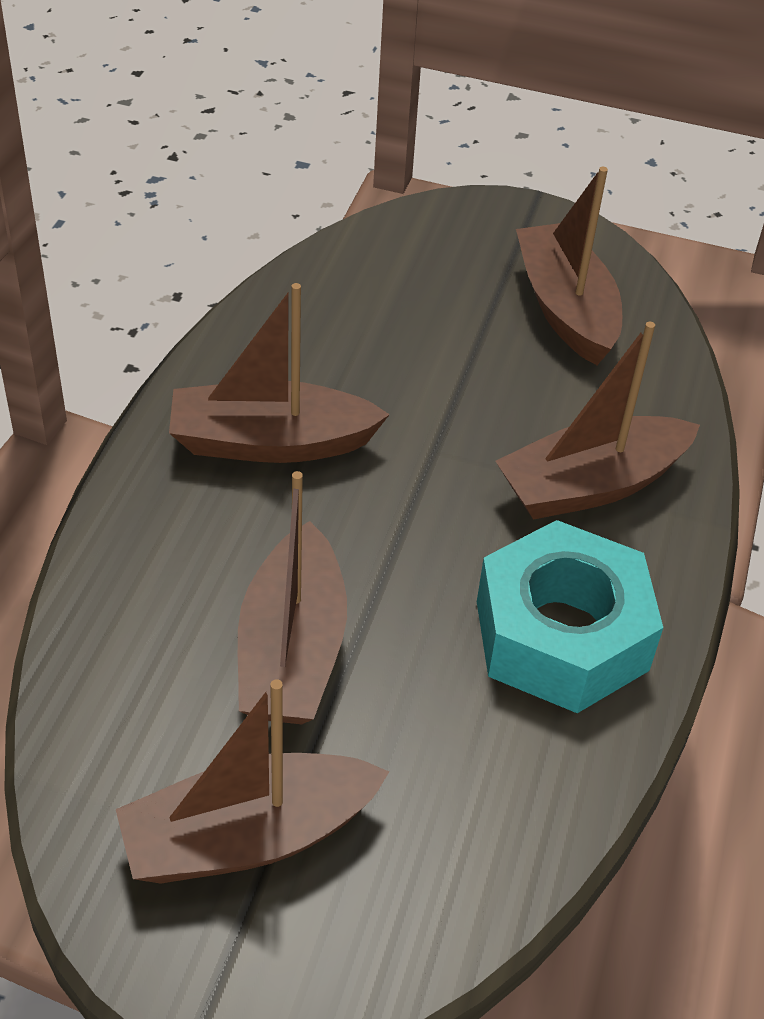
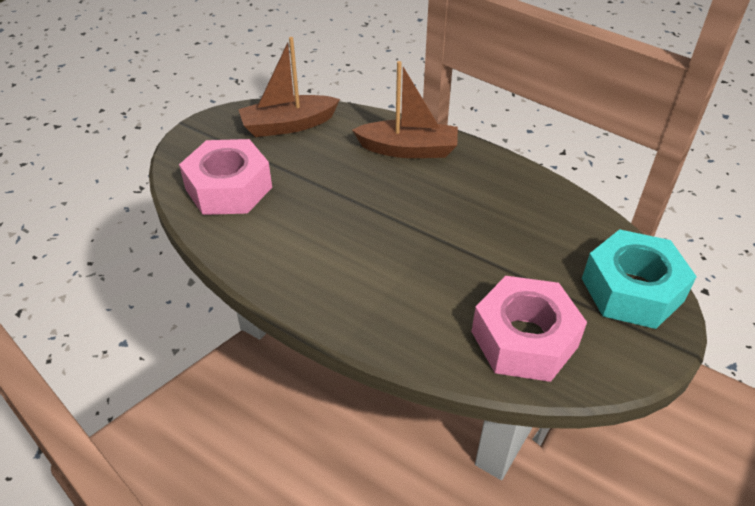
brown boat: 5 -> 2
pink nut: 0 -> 2

